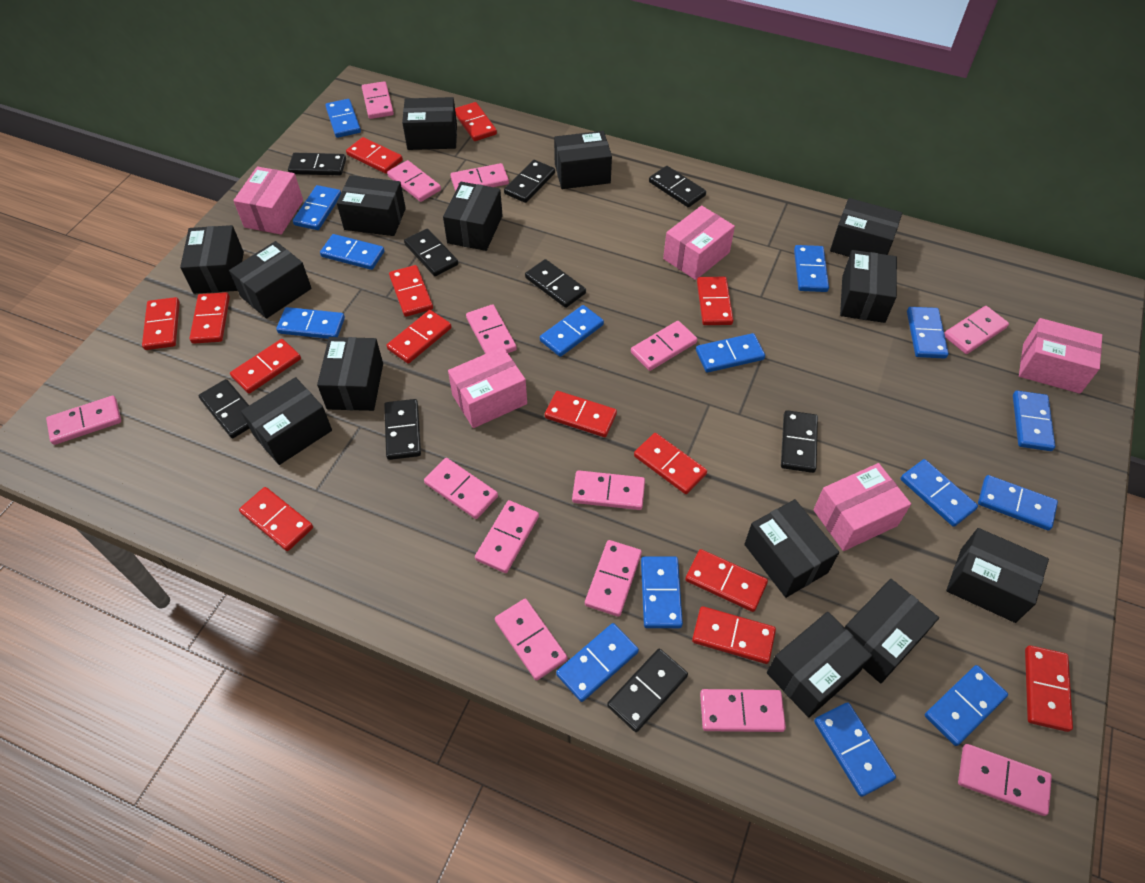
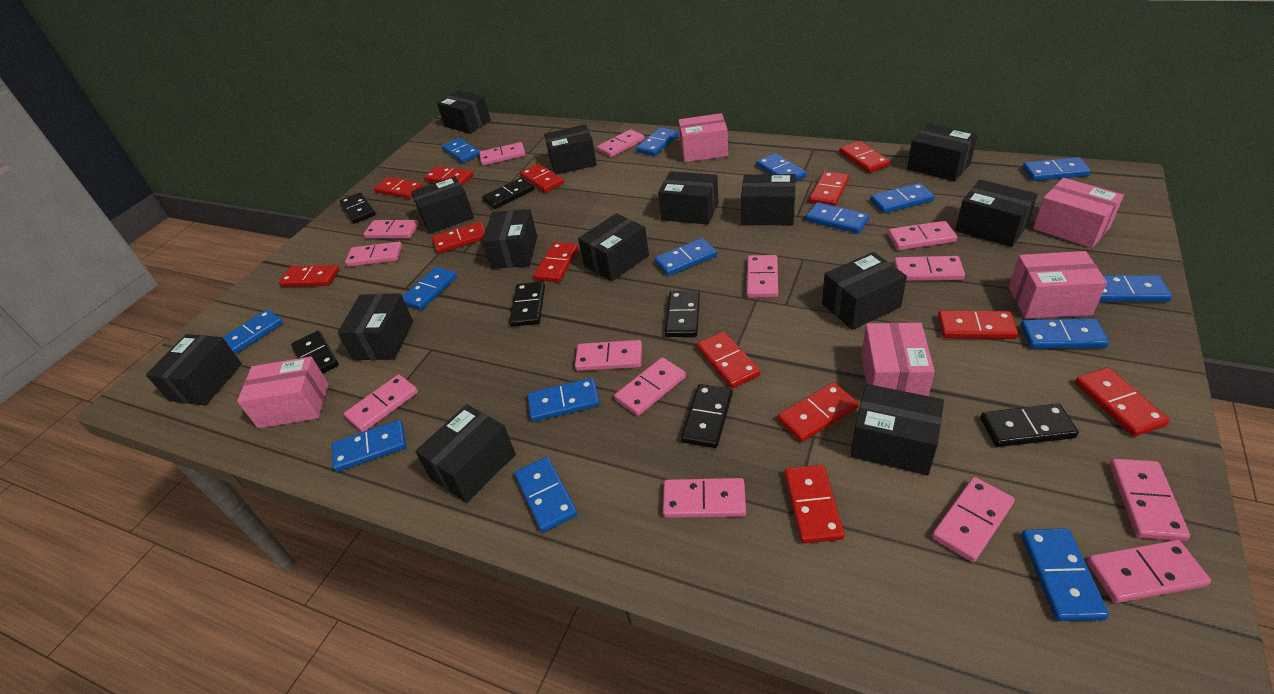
black domino: 9 -> 7
red domino: 14 -> 13

